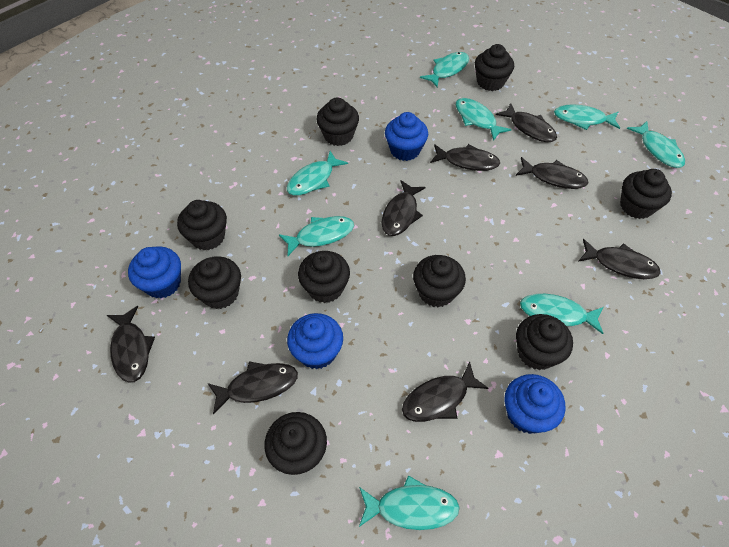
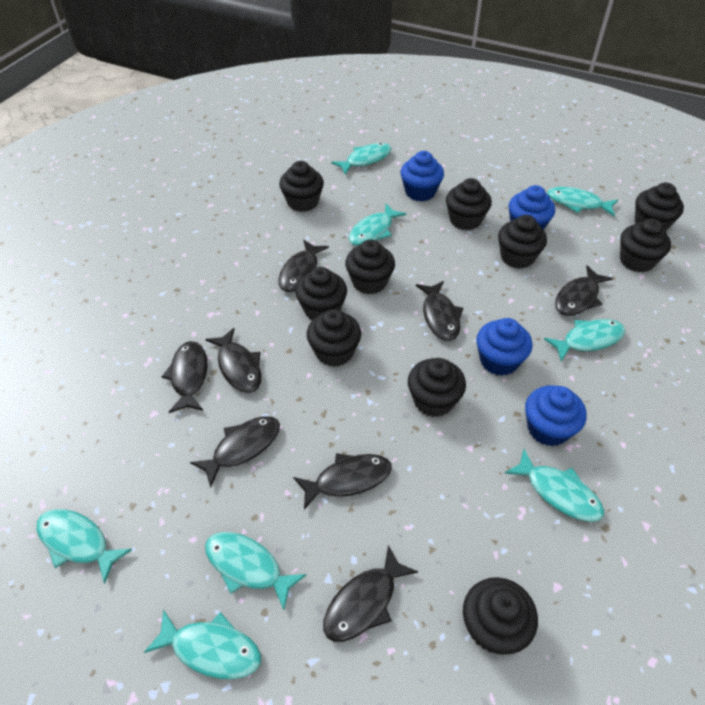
black cupcake: 9 -> 10

